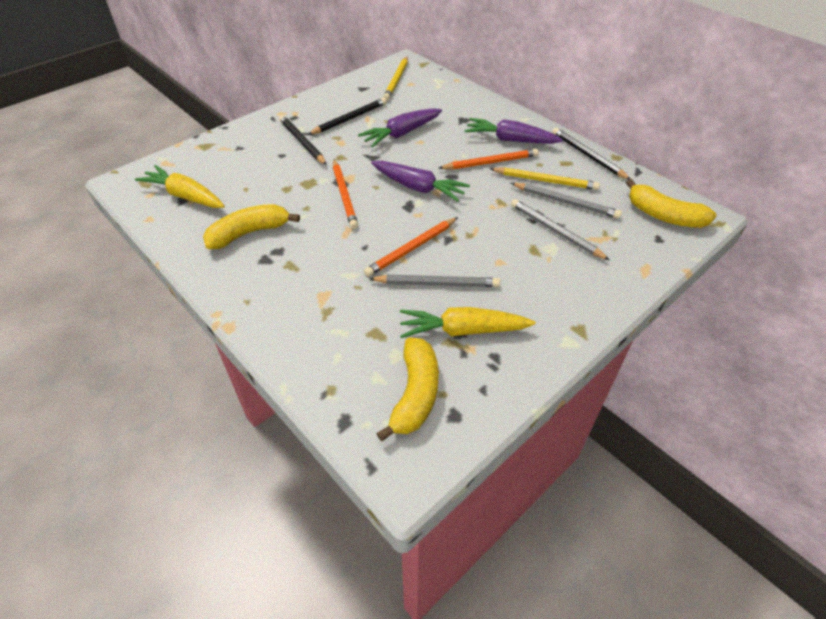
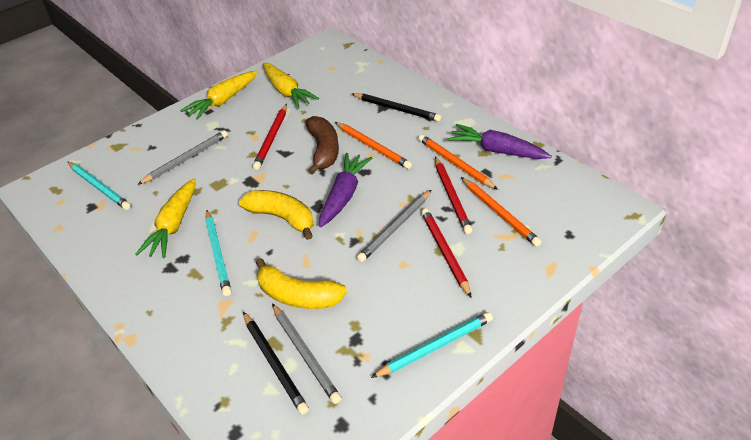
black pencil: 3 -> 2
brown banana: 0 -> 1
purple carrot: 3 -> 2
red pencil: 0 -> 3
turquoise pencil: 0 -> 3
yellow banana: 3 -> 2
yellow carrot: 2 -> 3
yellow pencil: 2 -> 0

